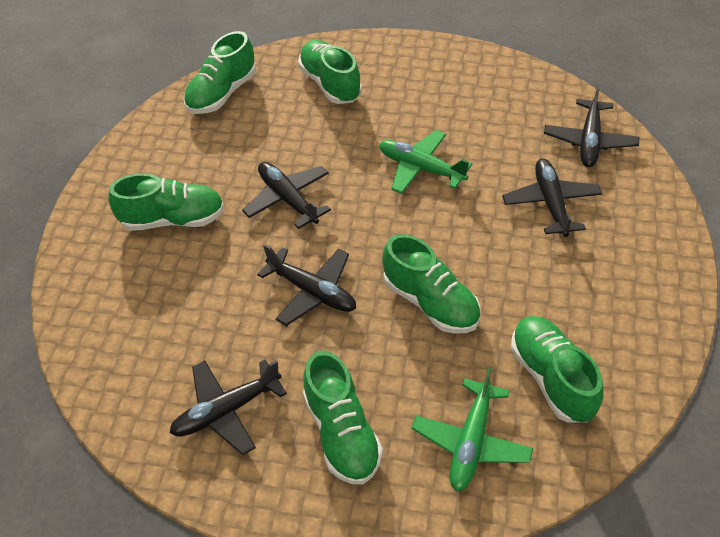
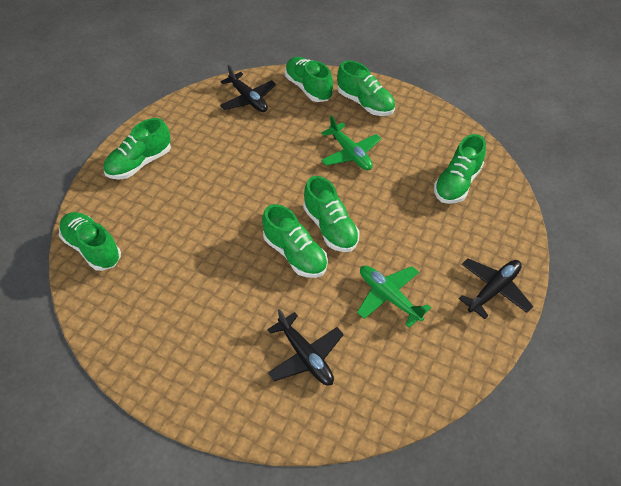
black plane: 5 -> 3
green shoe: 6 -> 7

